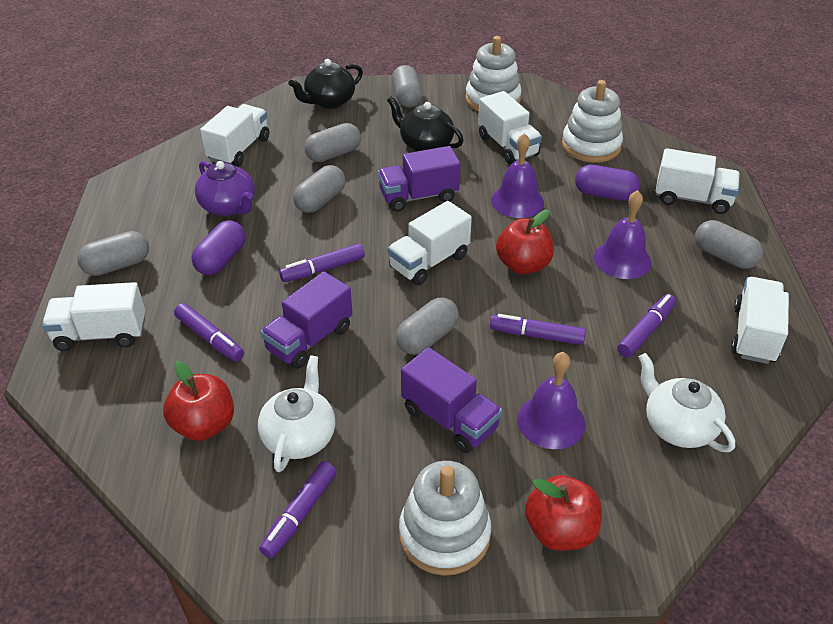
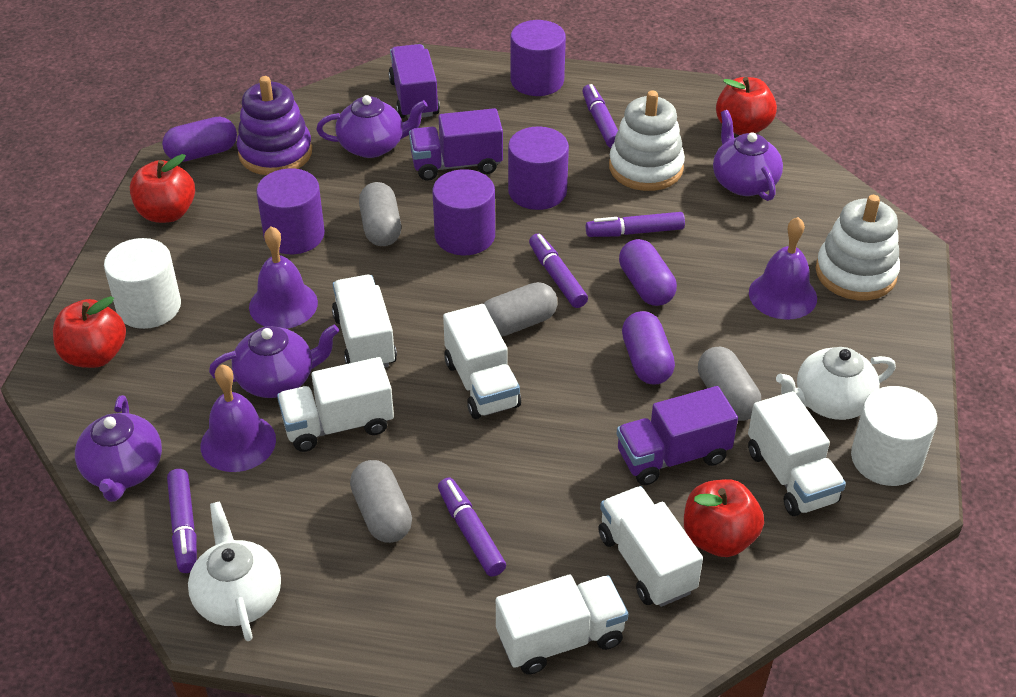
black teapot: 2 -> 0
grey capsule: 6 -> 4
purple capsule: 2 -> 3
purple cylinder: 0 -> 4
purple stacking toy: 0 -> 1
purple teapot: 1 -> 4
red apple: 3 -> 4
white cylinder: 0 -> 2
white stacking toy: 3 -> 2

